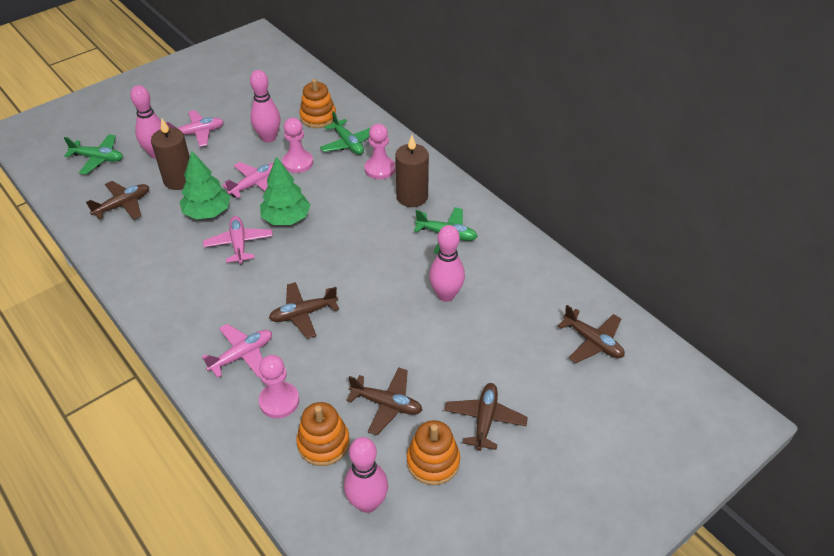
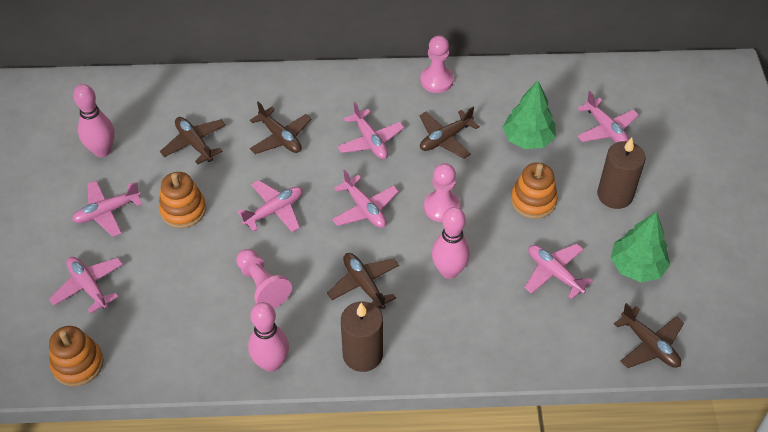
green plane: 3 -> 0
pink bowling pin: 4 -> 3
pink plane: 4 -> 7

